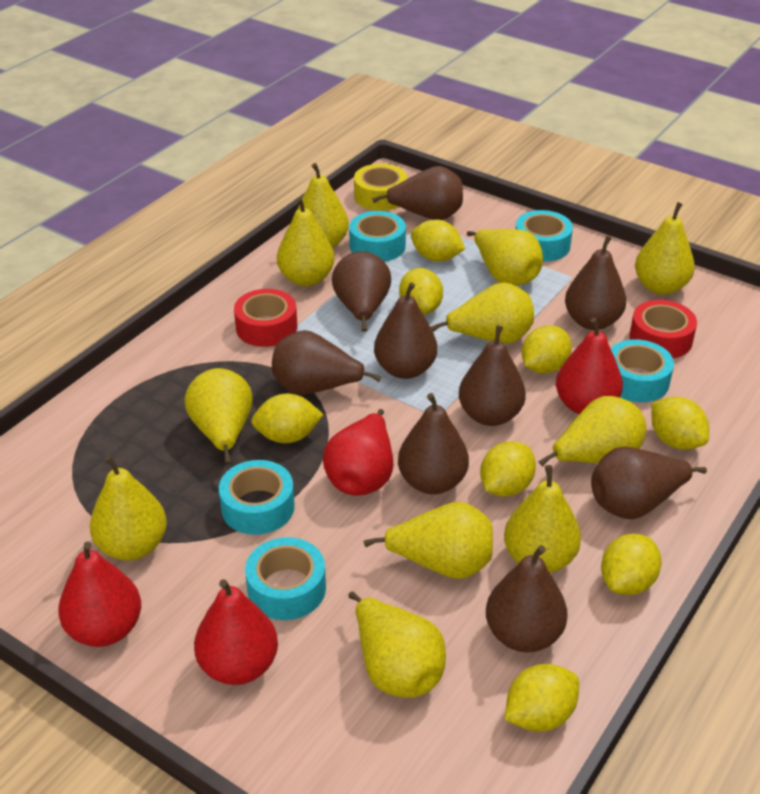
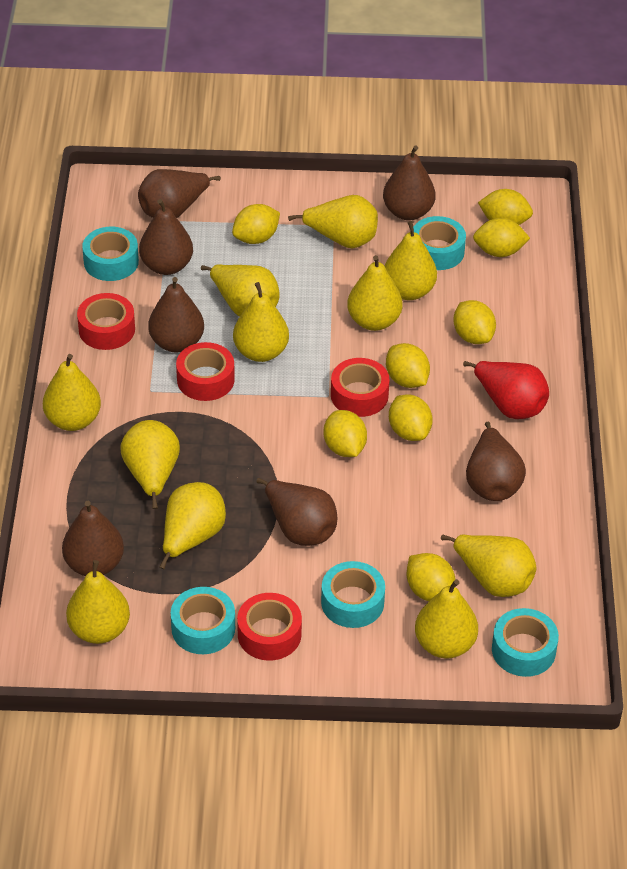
brown pear: 9 -> 7
red pear: 4 -> 1
red tape: 2 -> 4
yellow tape: 1 -> 0

